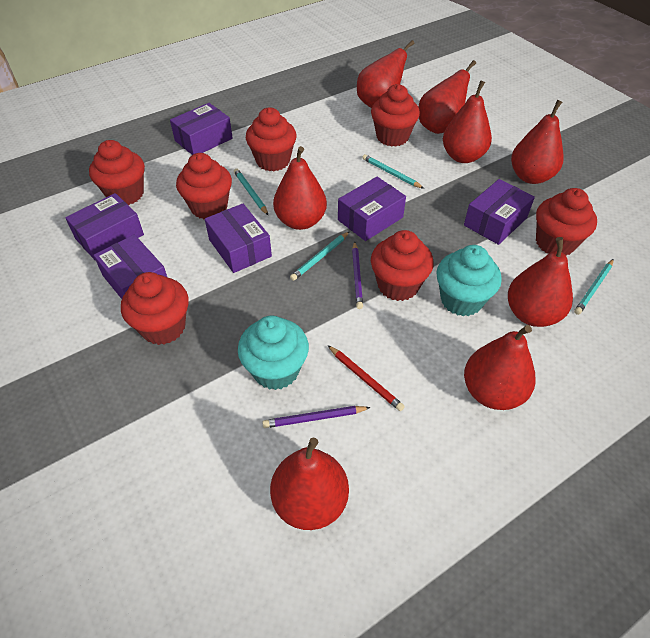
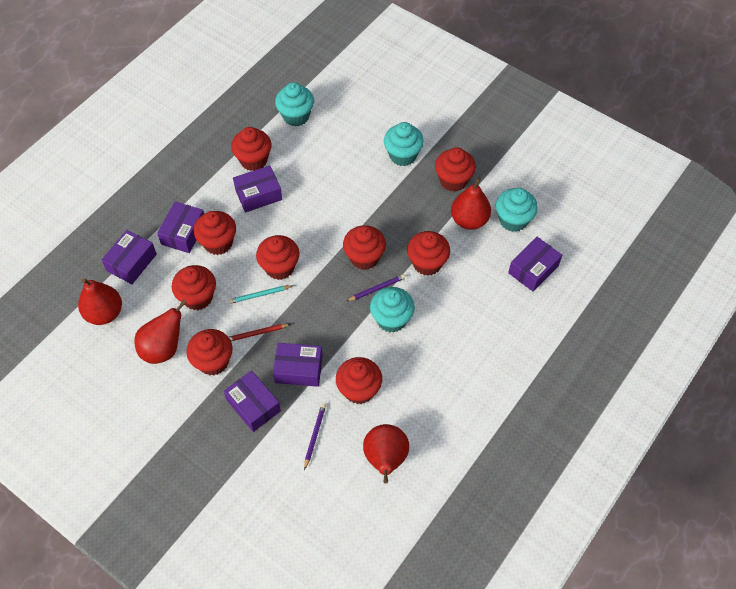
red cupcake: 7 -> 9
red pear: 8 -> 4
turquoise cupcake: 2 -> 4
turquoise pencil: 4 -> 1

